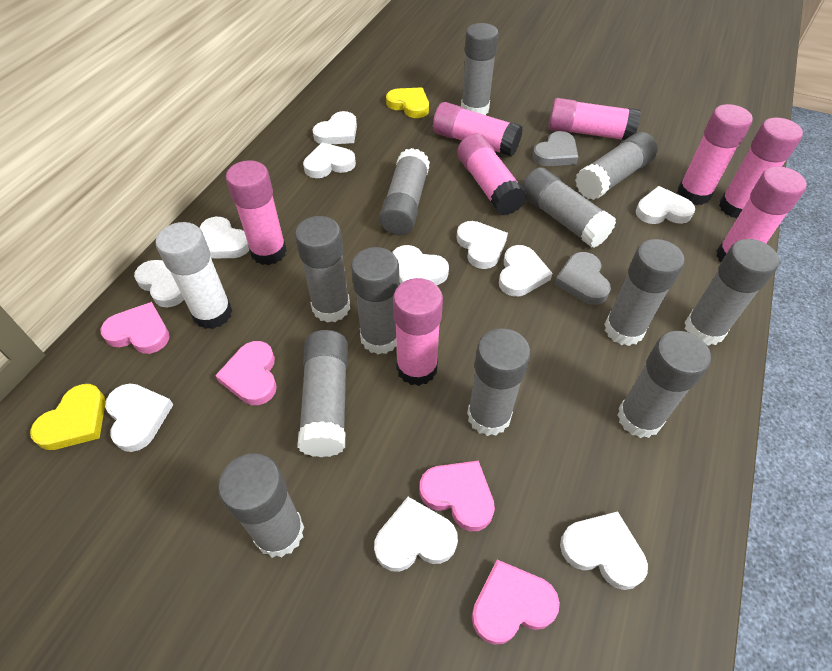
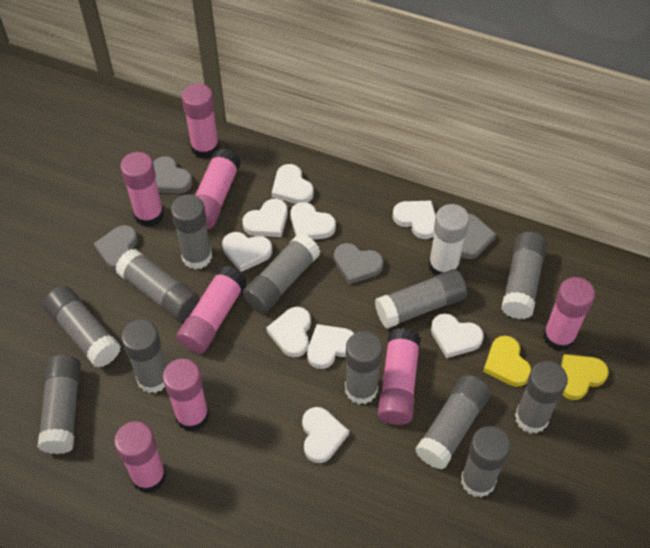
grey heart: 2 -> 4
pink heart: 4 -> 0
white heart: 11 -> 9

